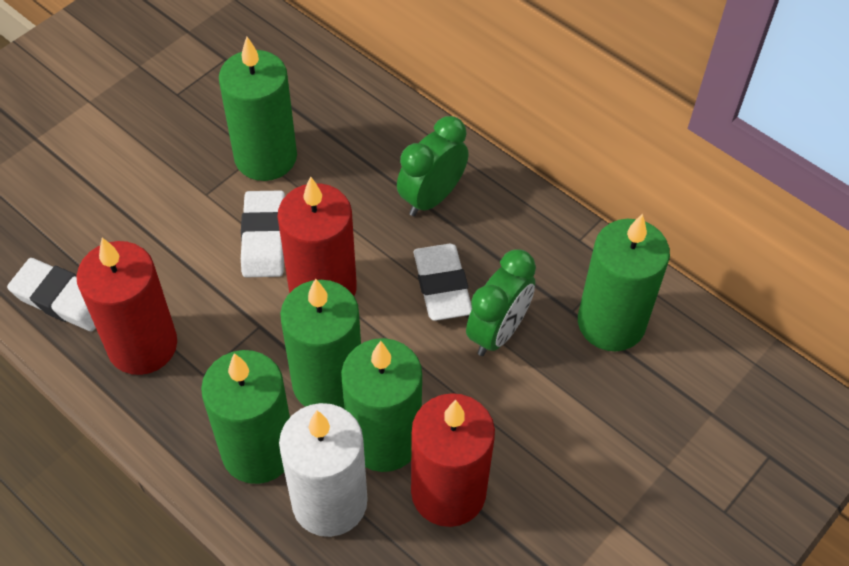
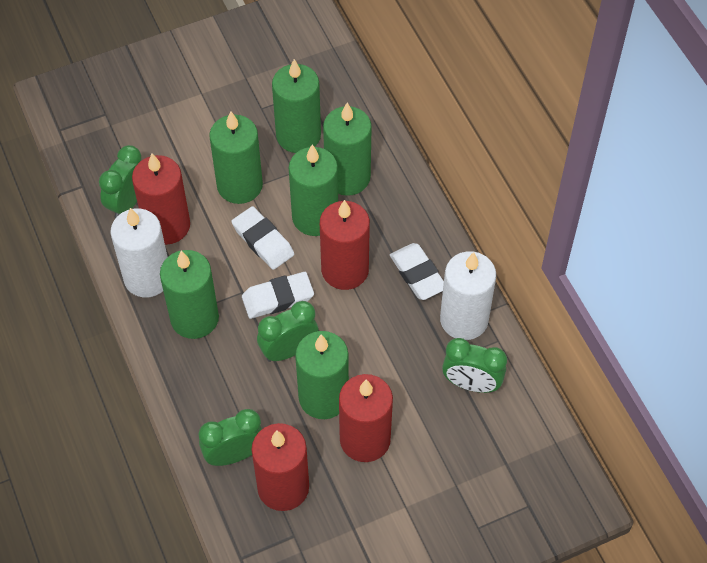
green candle: 5 -> 6
green clock: 2 -> 4
red candle: 3 -> 4
white candle: 1 -> 2

